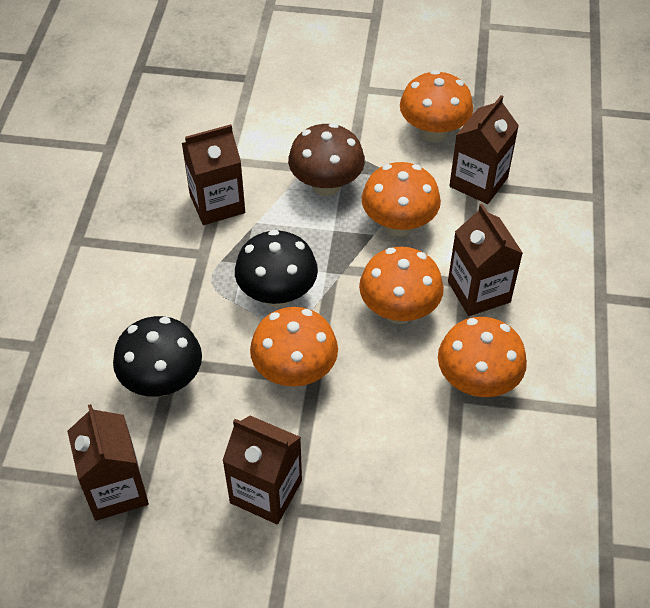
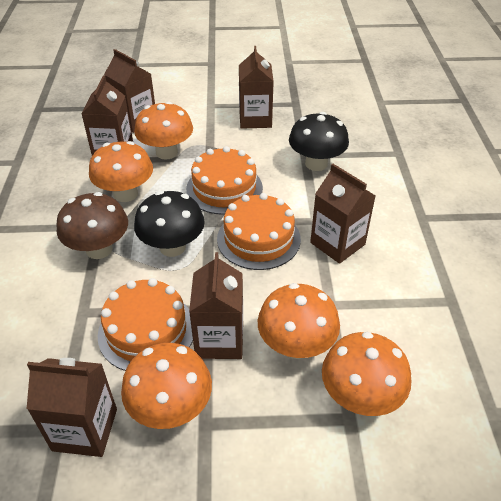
brown carton: 5 -> 6
orange cake: 0 -> 3

